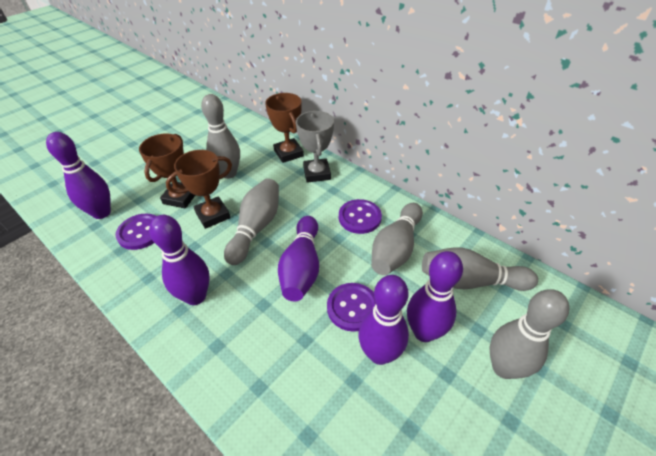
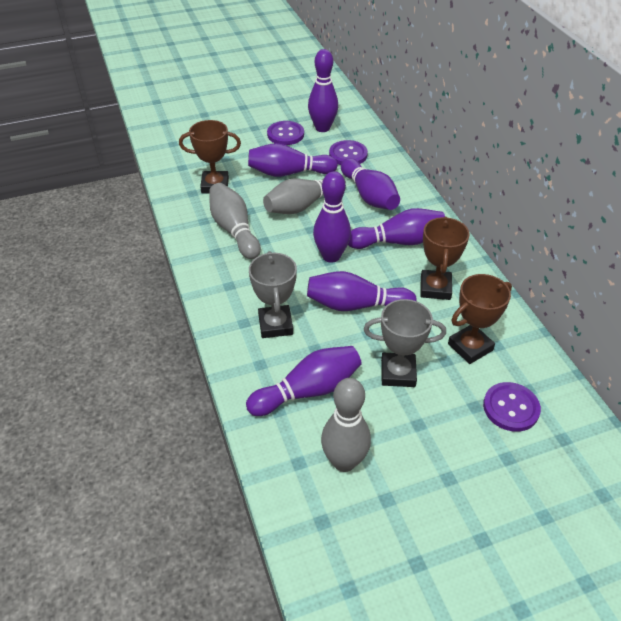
grey bowling pin: 5 -> 3
grey trophy: 1 -> 2
purple bowling pin: 5 -> 7

